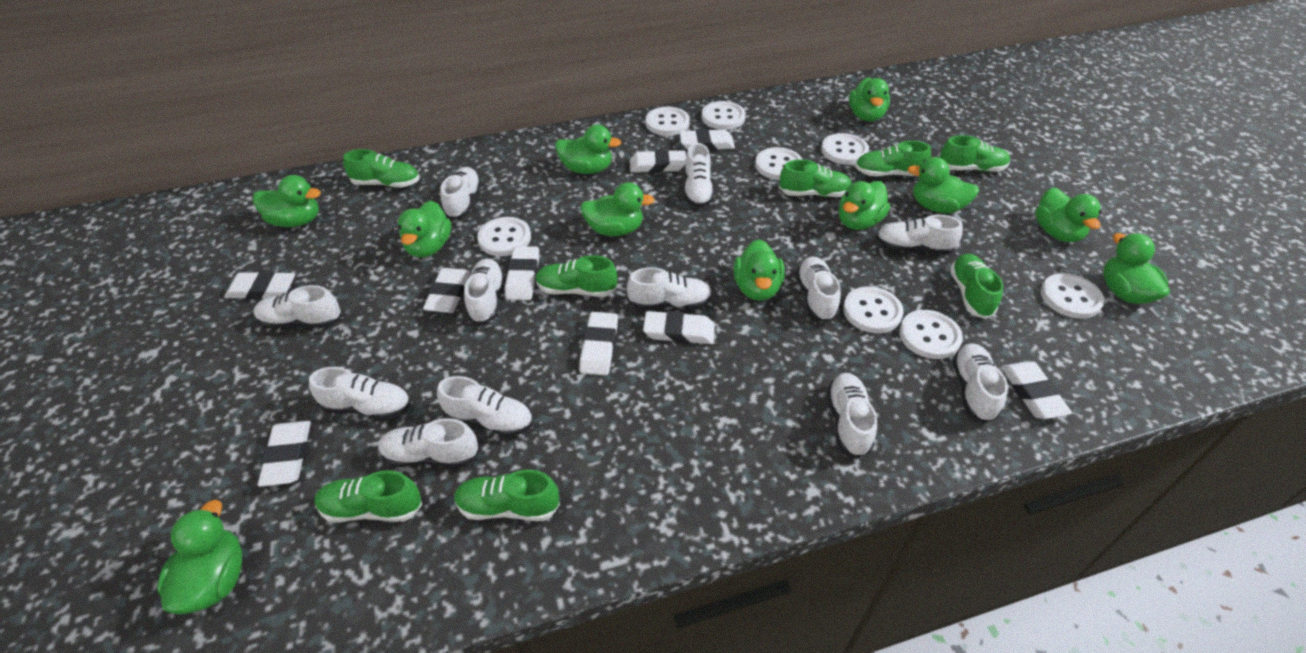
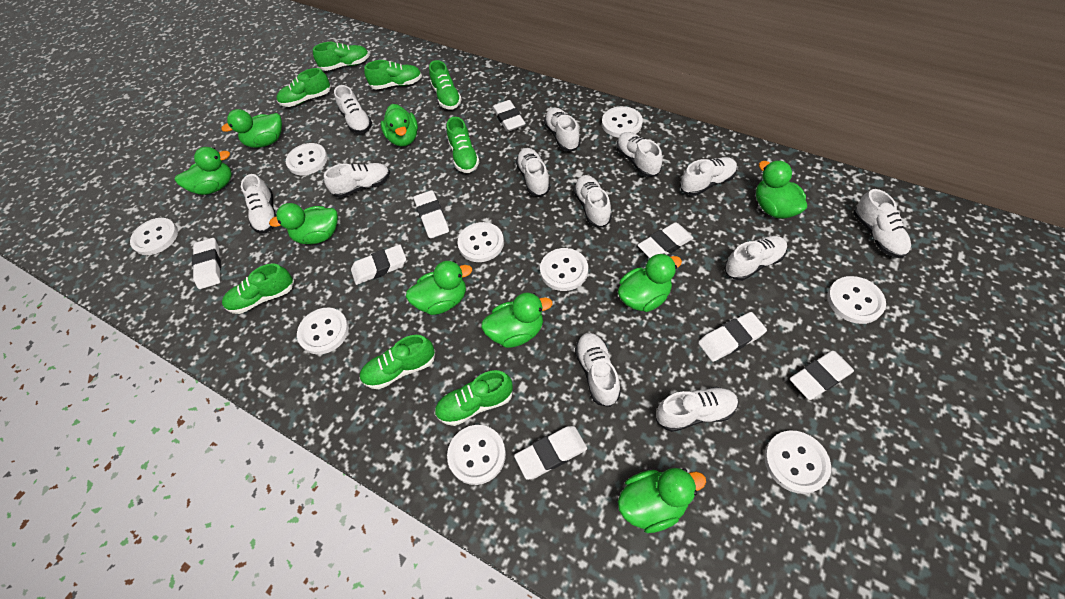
green duck: 11 -> 9
white button: 8 -> 9
white eraser: 9 -> 8

